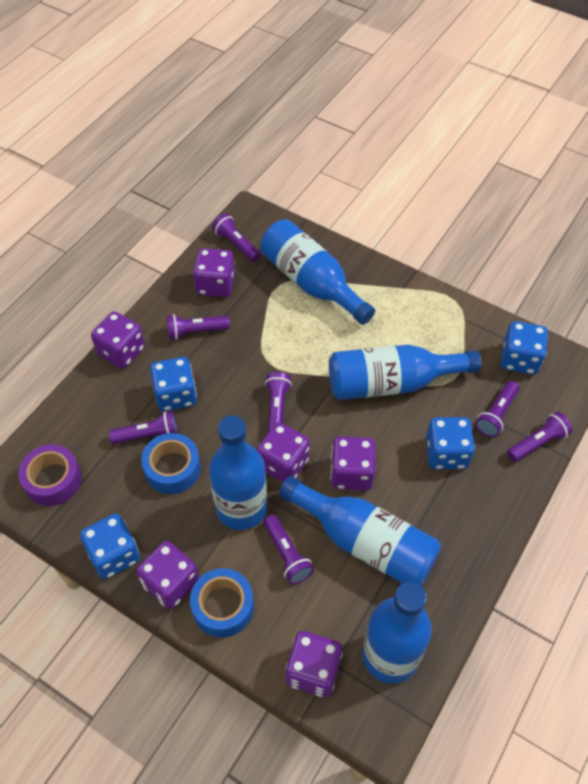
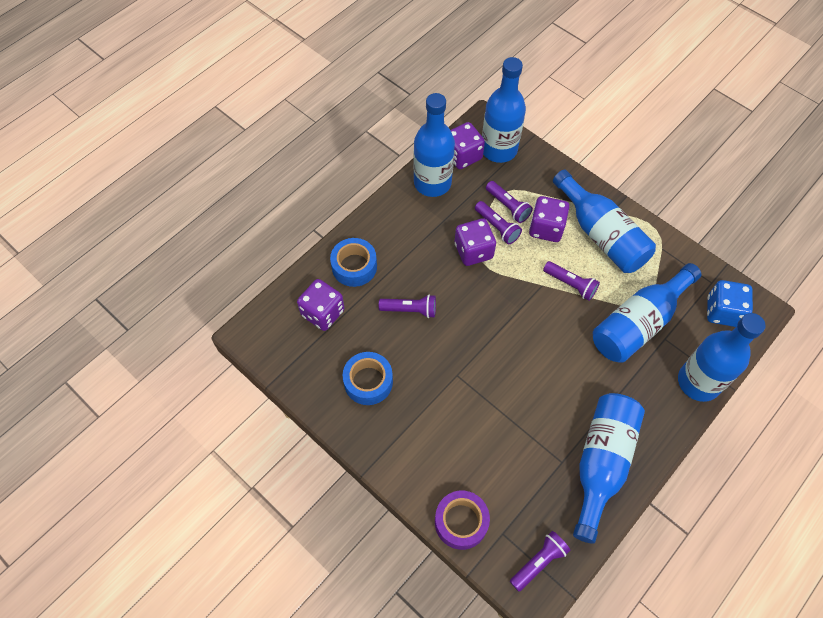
blue bottle: 5 -> 6
blue dice: 4 -> 1
purple dice: 6 -> 4
purple flashlight: 7 -> 5

